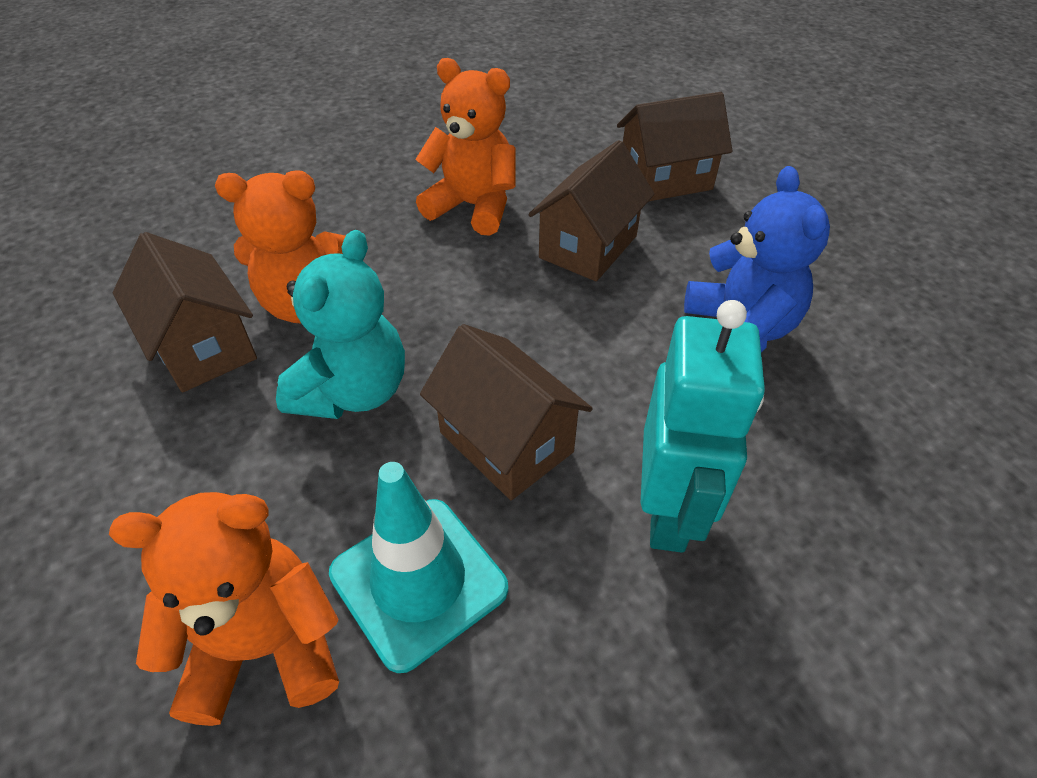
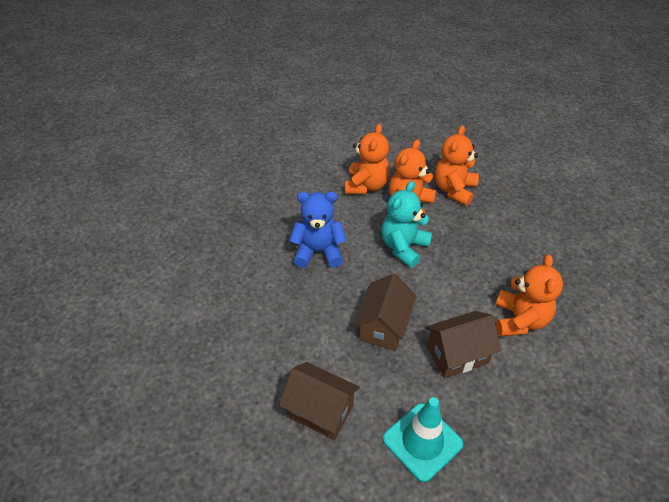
brown house: 4 -> 3
orange teddy bear: 3 -> 4
turquoise robot: 1 -> 0

